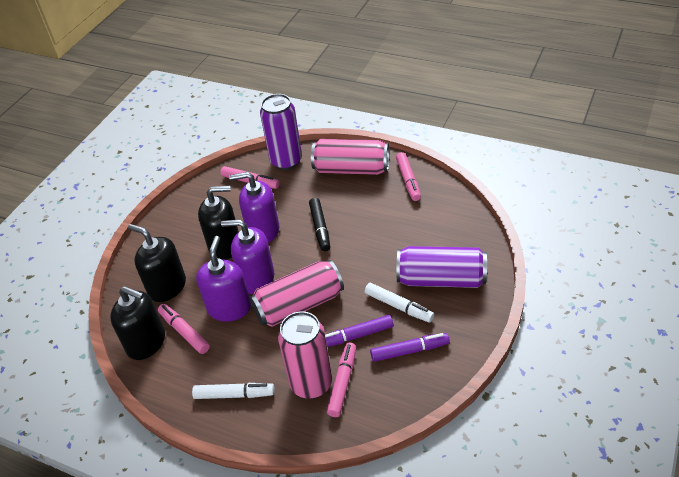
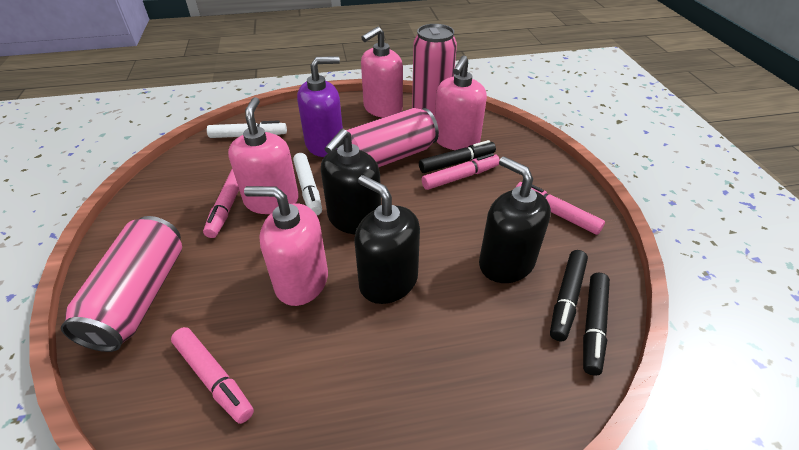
black marker: 1 -> 3
pink soap dispenser: 0 -> 4
purple can: 2 -> 0
purple marker: 2 -> 0
purple soap dispenser: 3 -> 1

